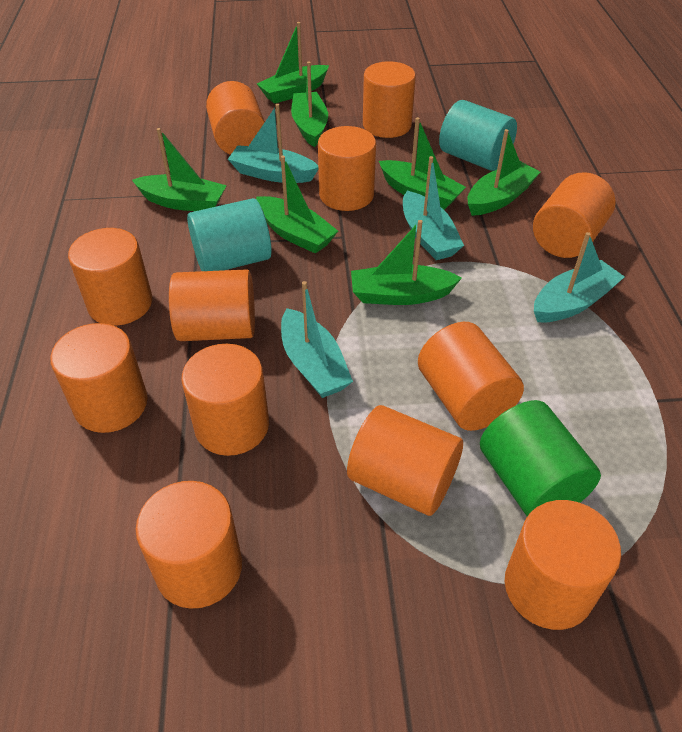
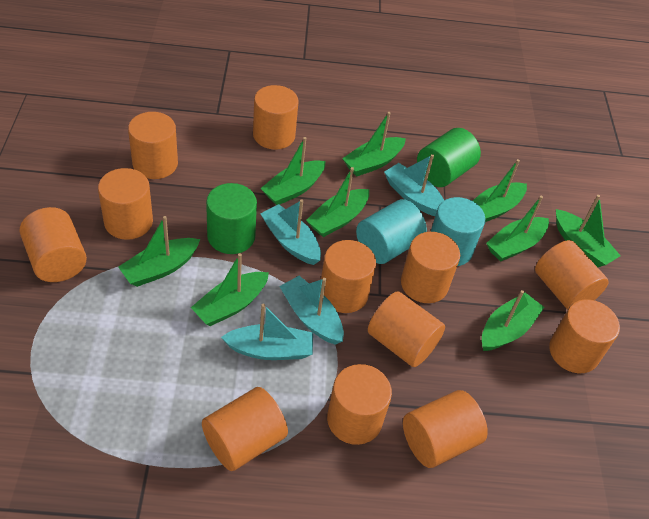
green boat: 7 -> 9
green cylinder: 1 -> 2

